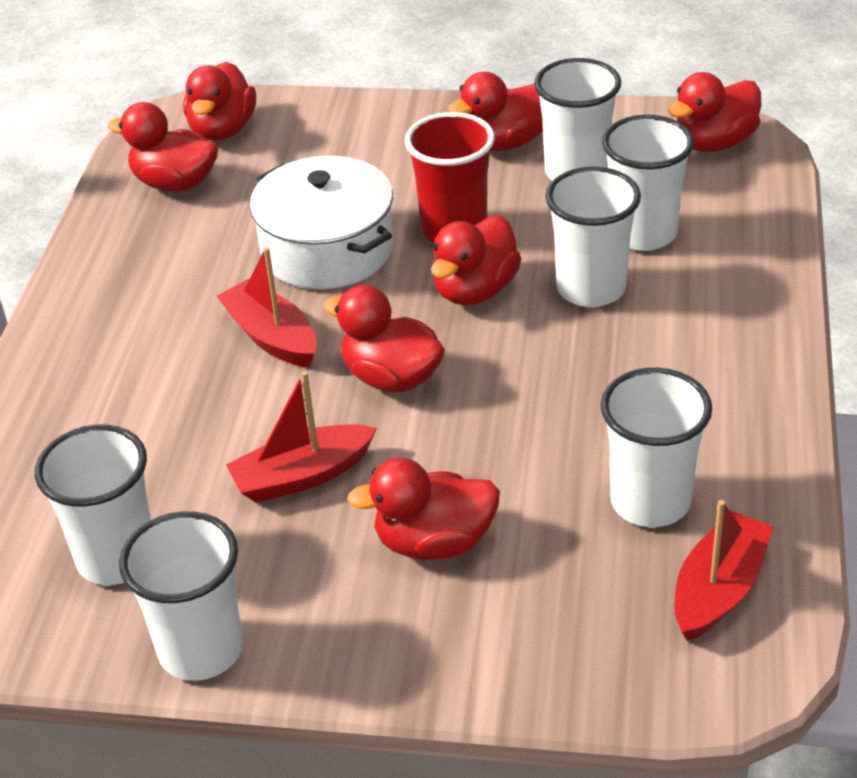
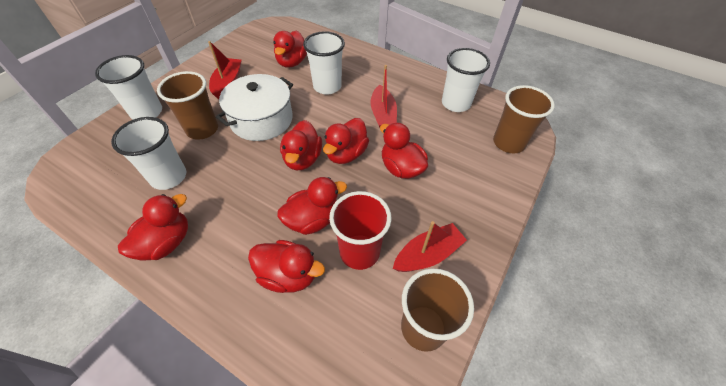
brown cup: 0 -> 3
white cup: 6 -> 4

